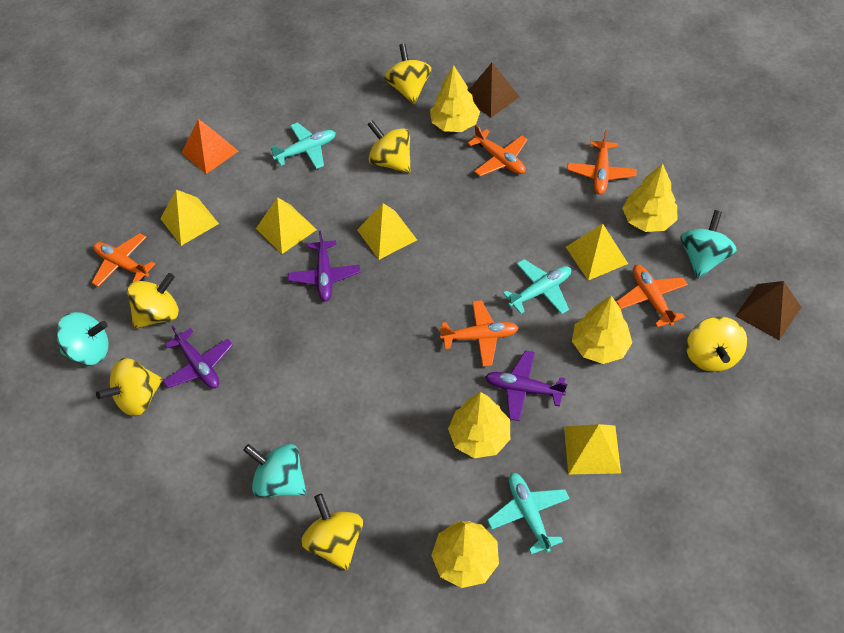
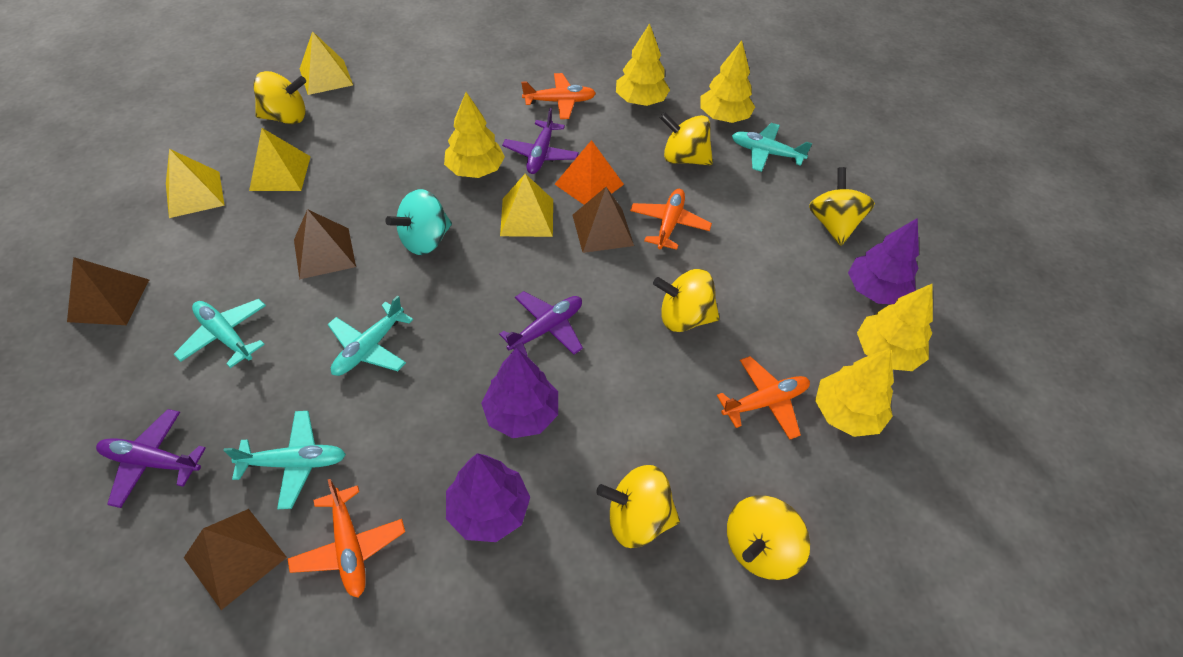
brown pyramid: 2 -> 4
orange plane: 5 -> 4
purple tree: 0 -> 3
turquoise plane: 3 -> 4
turquoise spinning top: 3 -> 1
yellow pyramid: 5 -> 4

